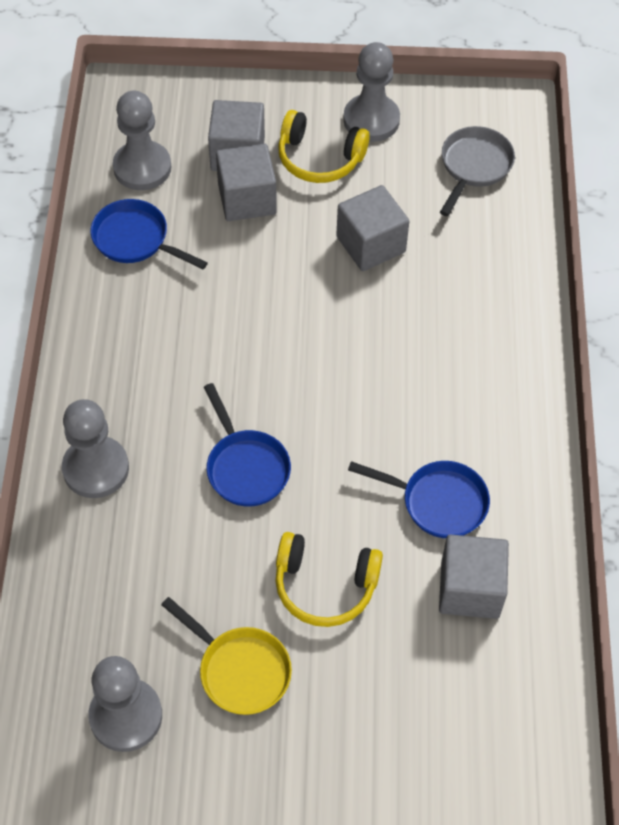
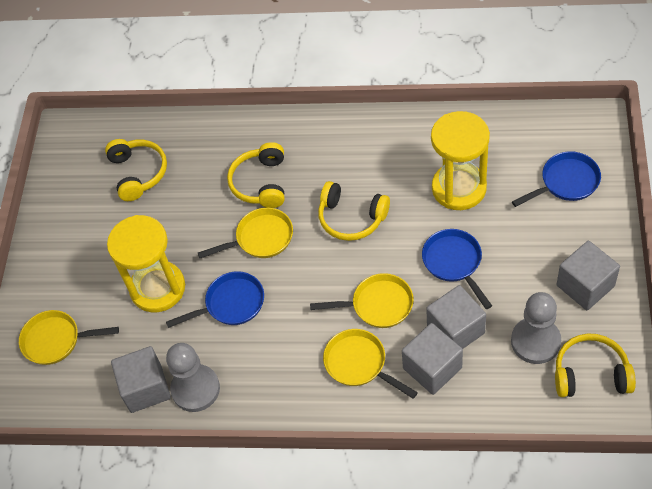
grey pan: 1 -> 0
grey pawn: 4 -> 2
yellow headphones: 2 -> 4
yellow hourglass: 0 -> 2
yellow pan: 1 -> 4

